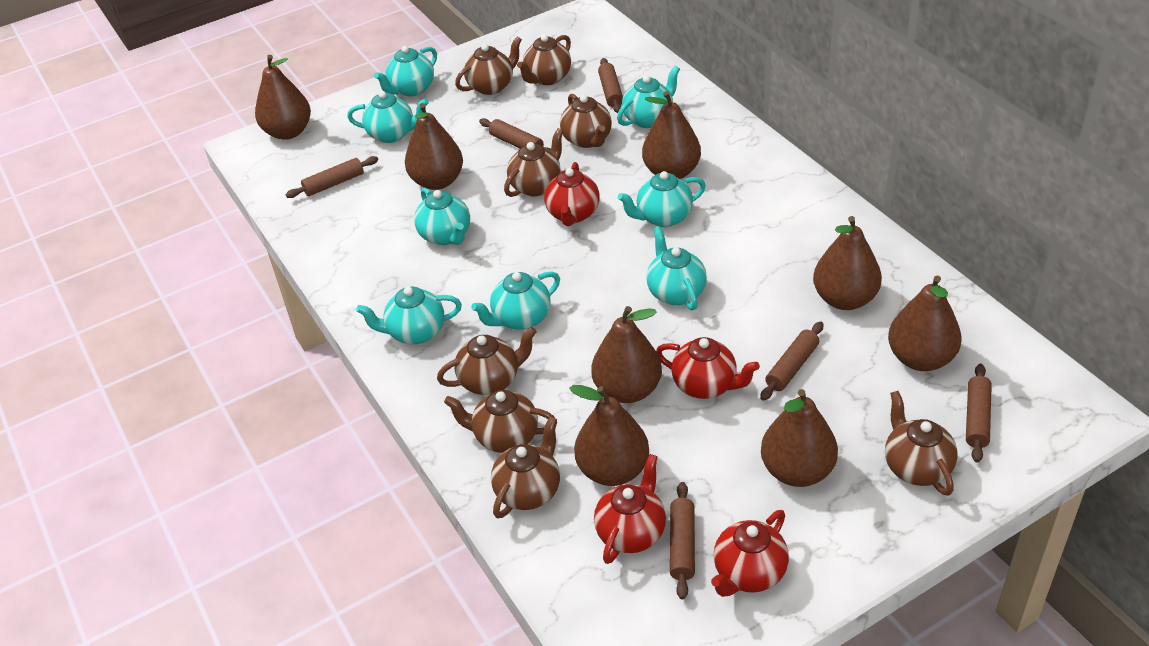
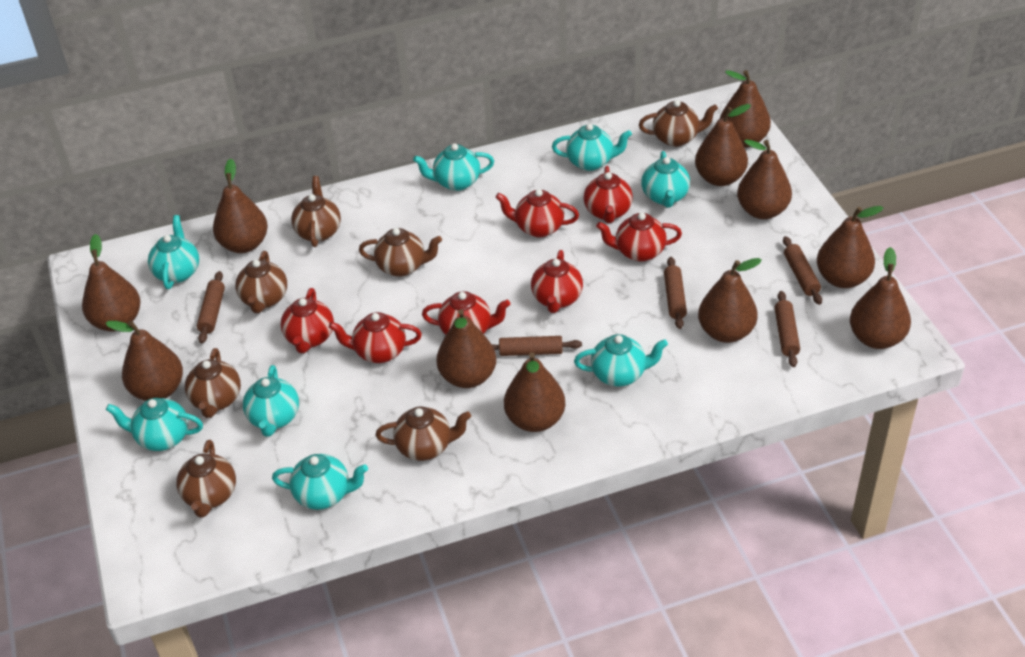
brown pear: 8 -> 11
brown rolling pin: 6 -> 5
brown teapot: 8 -> 7
red teapot: 4 -> 7

